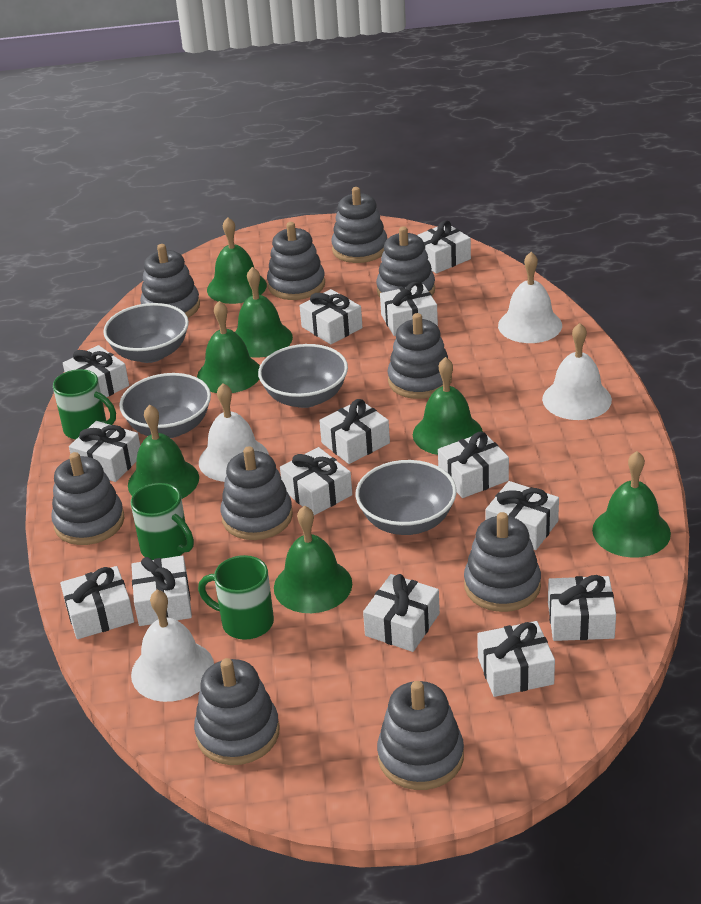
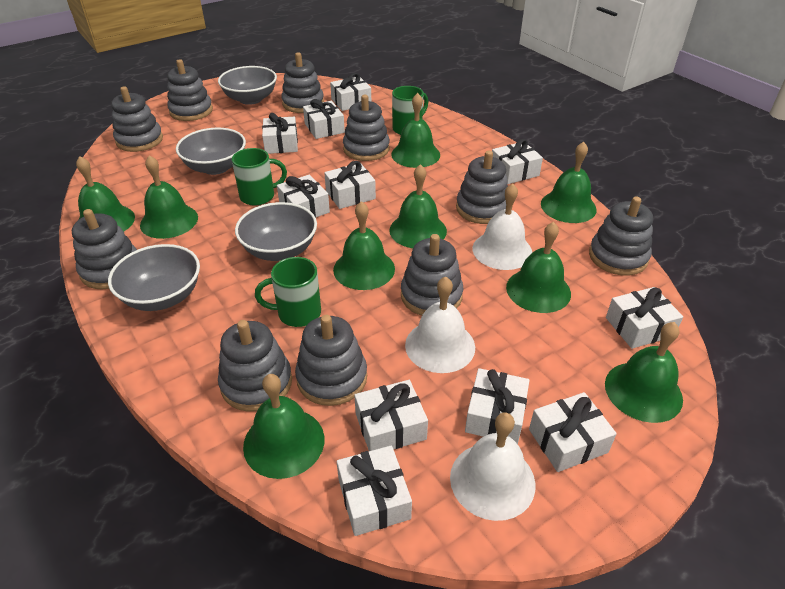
green bell: 7 -> 9
white bell: 4 -> 3
white gift: 14 -> 11

